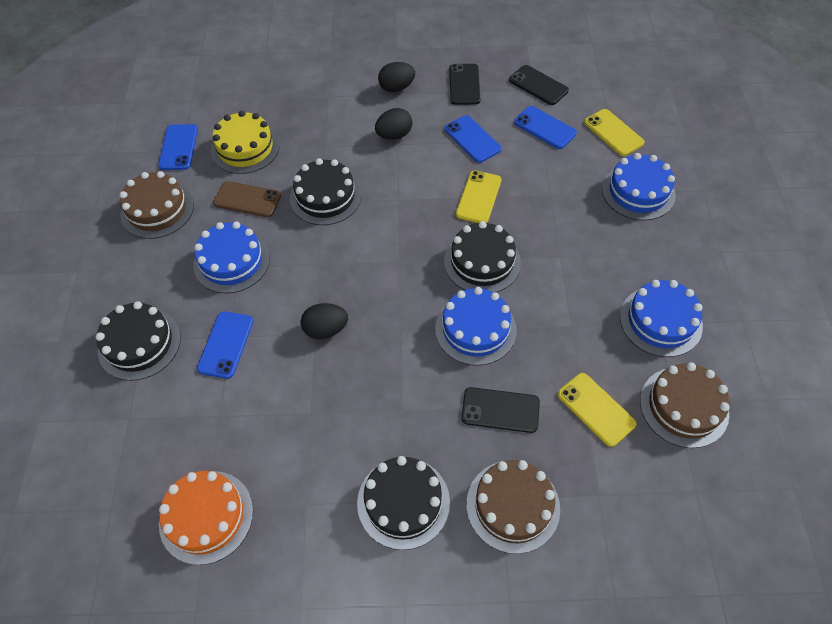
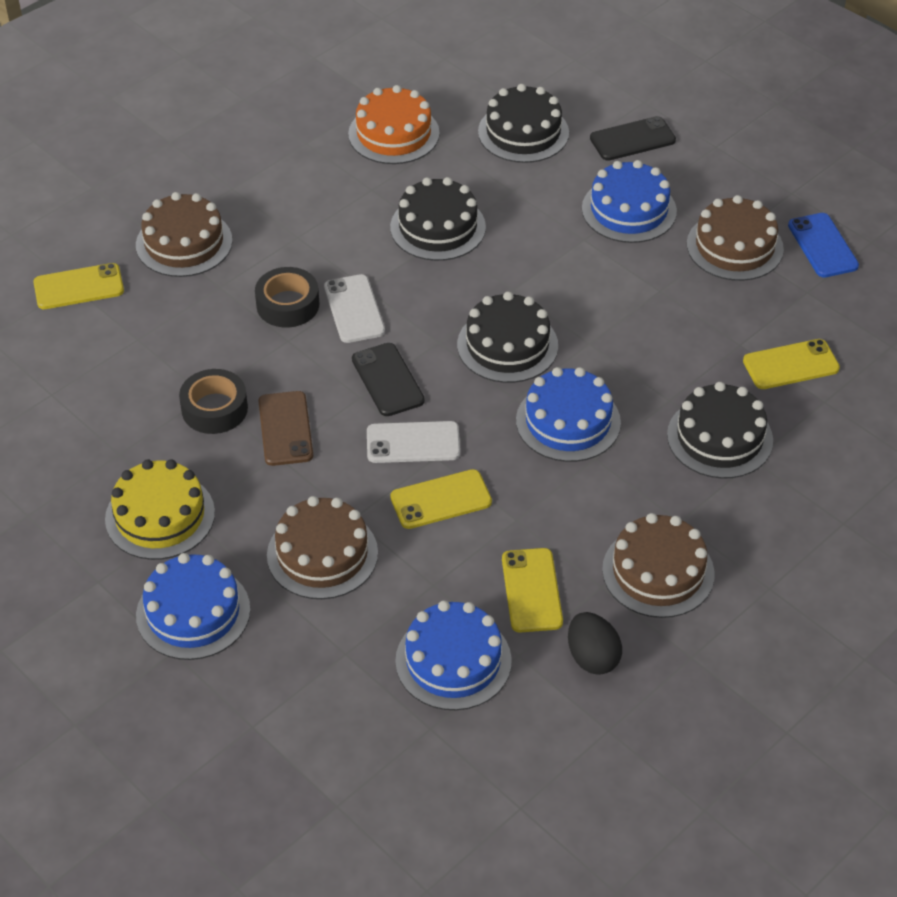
black egg: 3 -> 1
black phone: 3 -> 2
black tape: 0 -> 2
blue phone: 4 -> 1
brown cake: 3 -> 4
white phone: 0 -> 2
yellow phone: 3 -> 4

